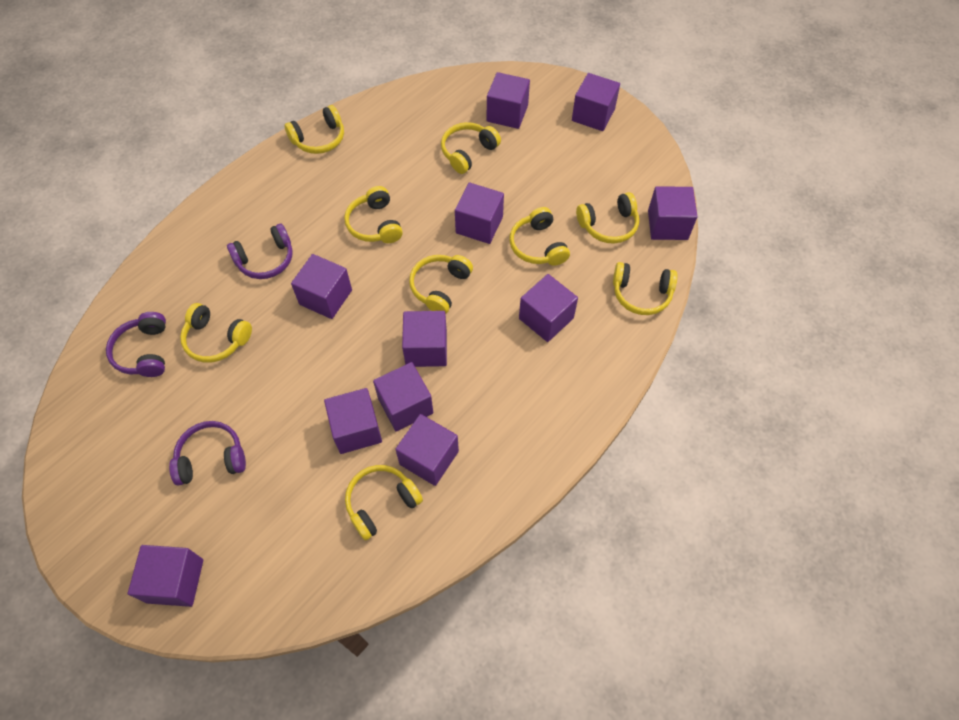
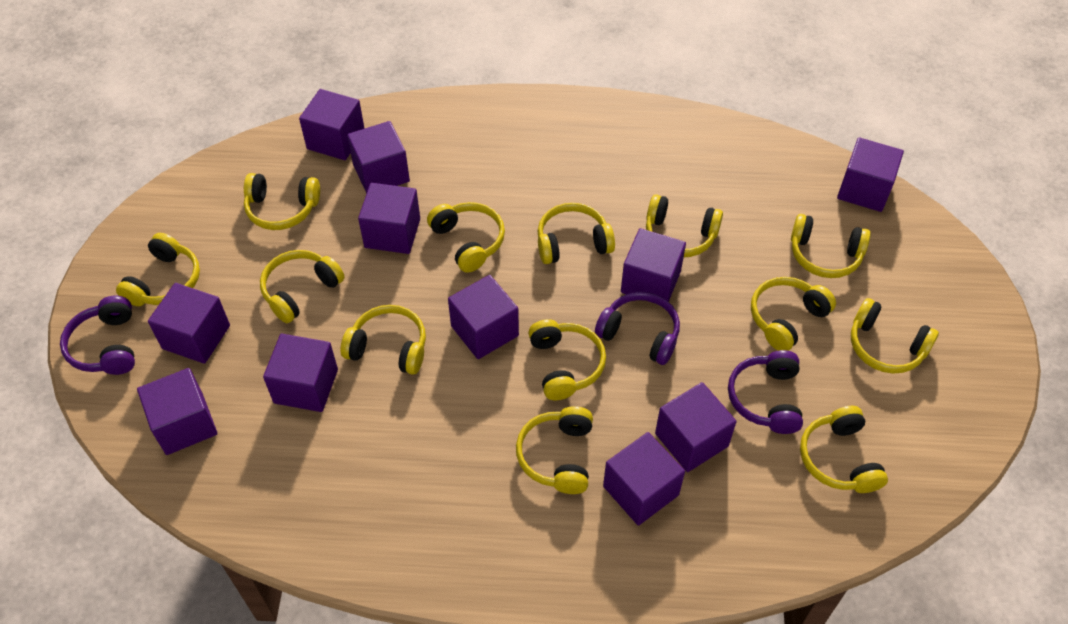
yellow headphones: 9 -> 13

